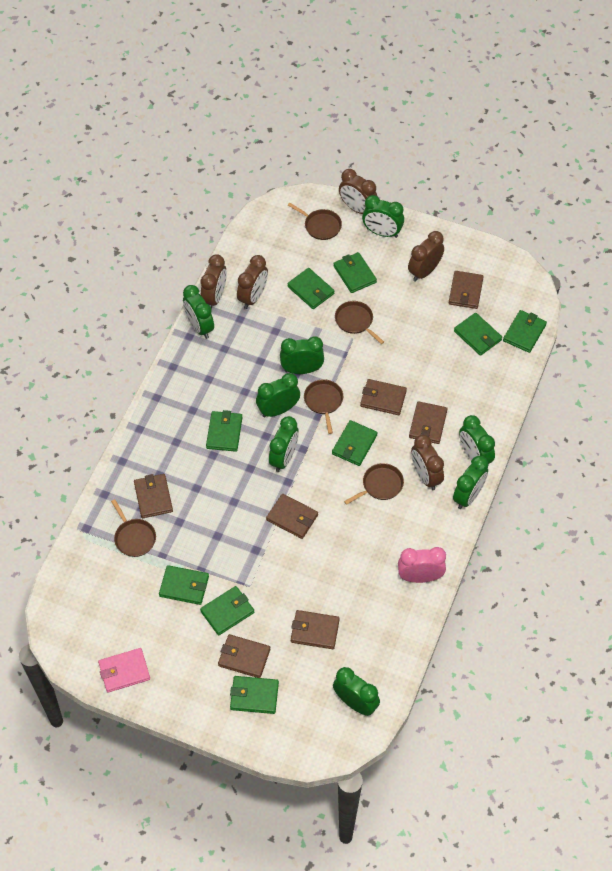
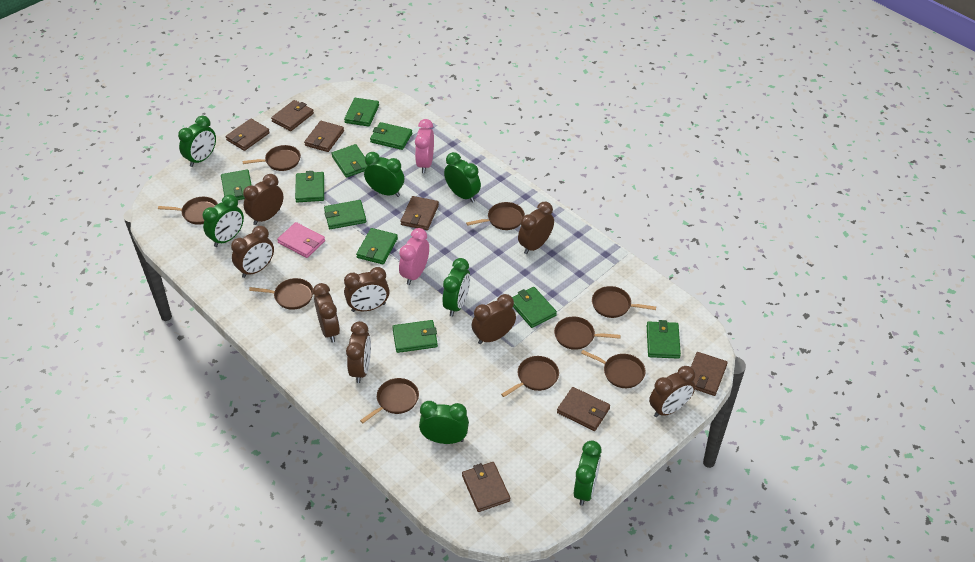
brown clock: 5 -> 8
brown pan: 5 -> 9
green clock: 8 -> 7
green wallet: 9 -> 10
pink clock: 1 -> 2

